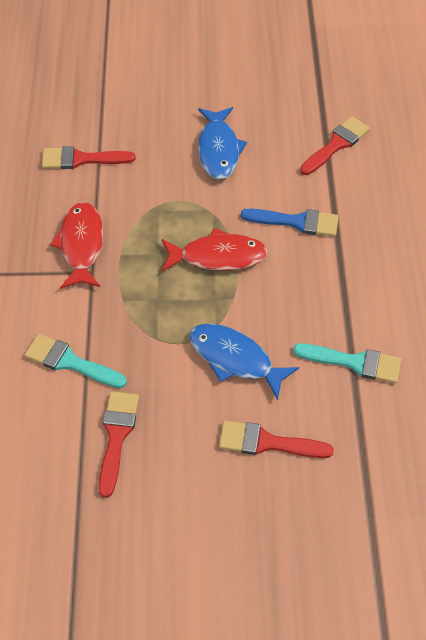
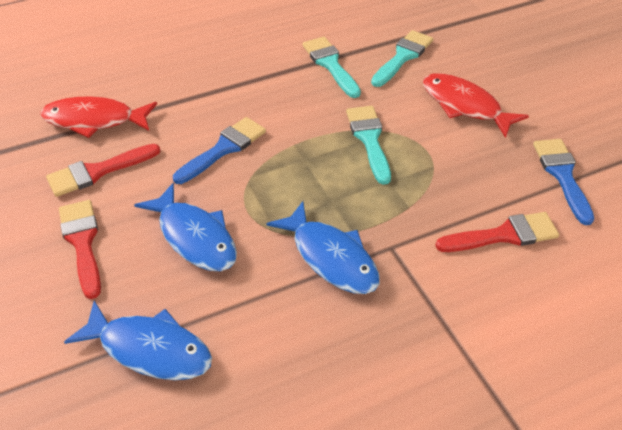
blue brush: 1 -> 2
blue fish: 2 -> 3
red brush: 4 -> 3
turquoise brush: 2 -> 3

